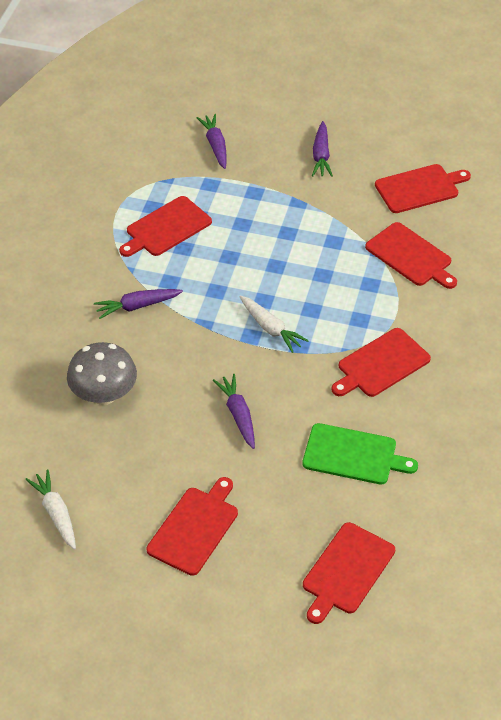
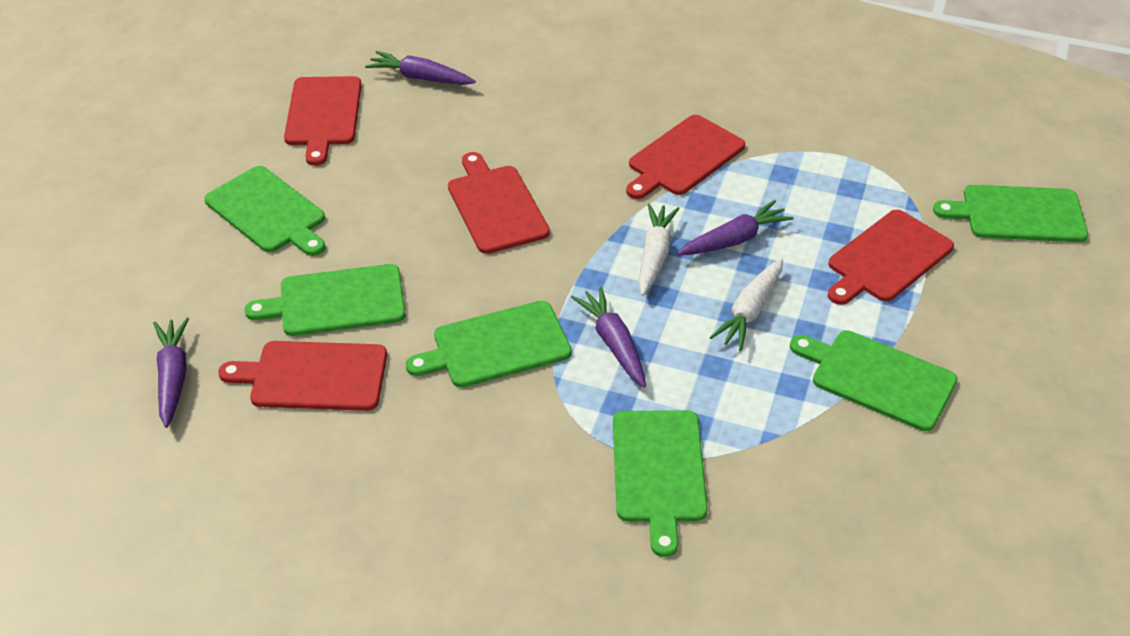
green cutting board: 1 -> 6
grey mushroom: 1 -> 0
red cutting board: 6 -> 5

